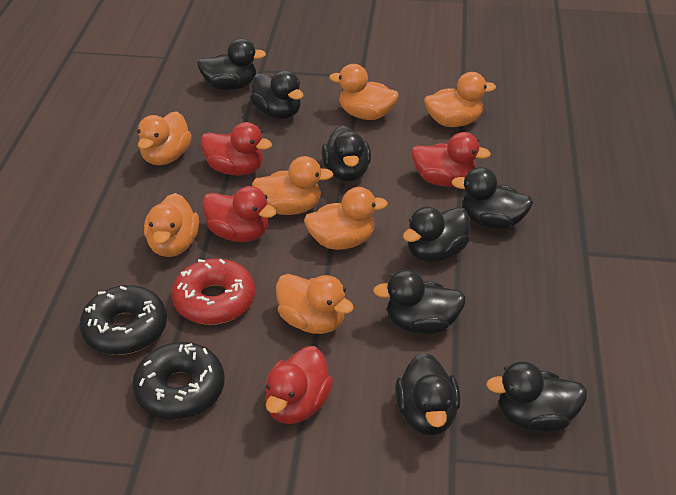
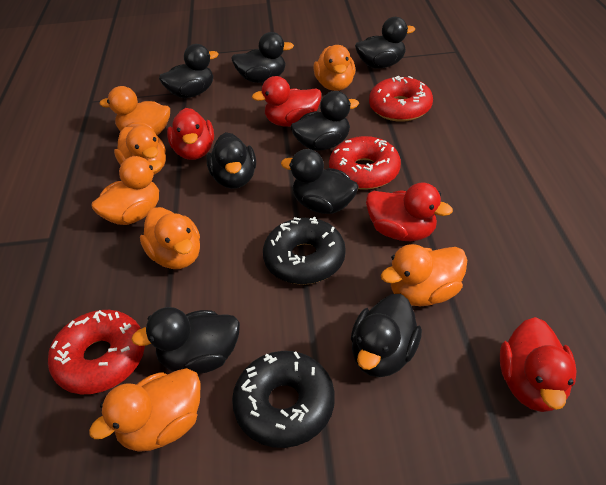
red donut: 1 -> 3

